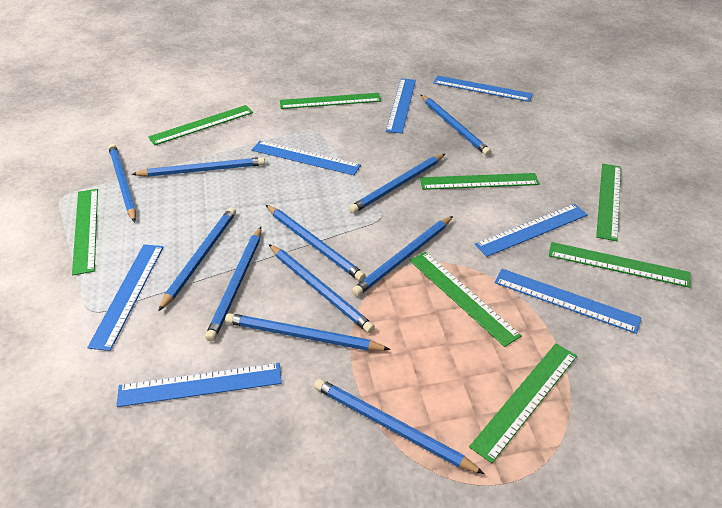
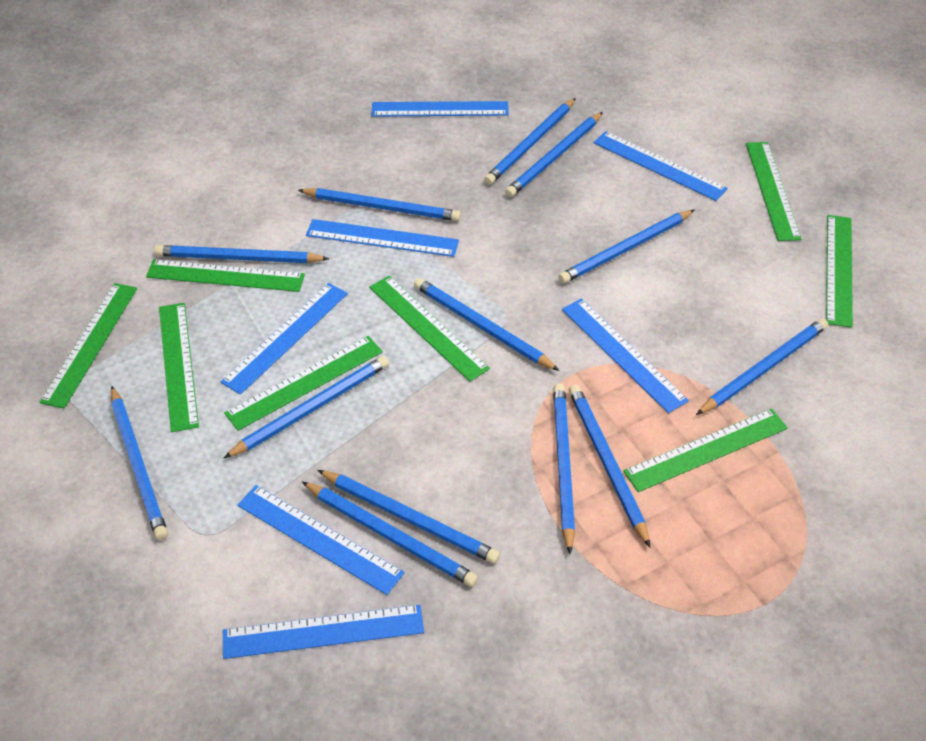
blue pencil: 11 -> 13

